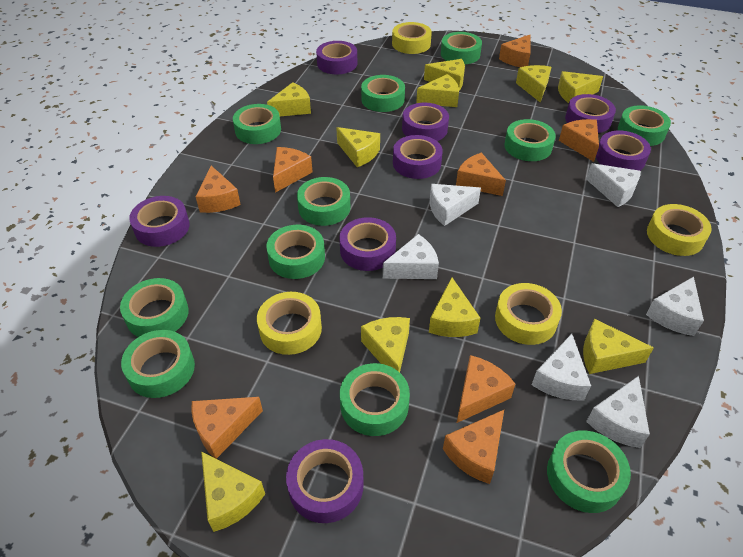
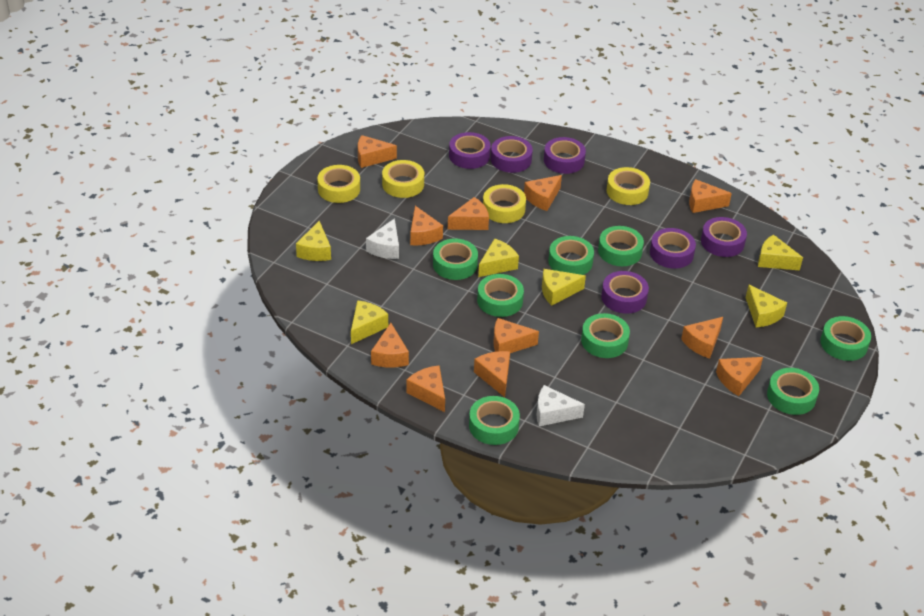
green tape: 11 -> 8
orange cheese: 8 -> 11
purple tape: 8 -> 6
white cheese: 6 -> 2
yellow cheese: 10 -> 6

